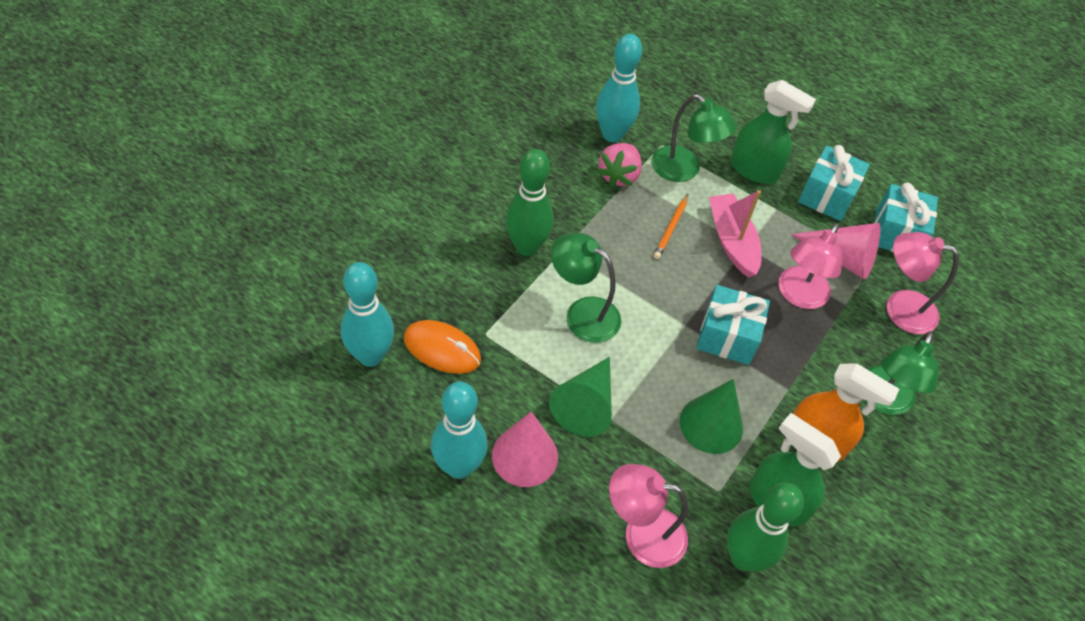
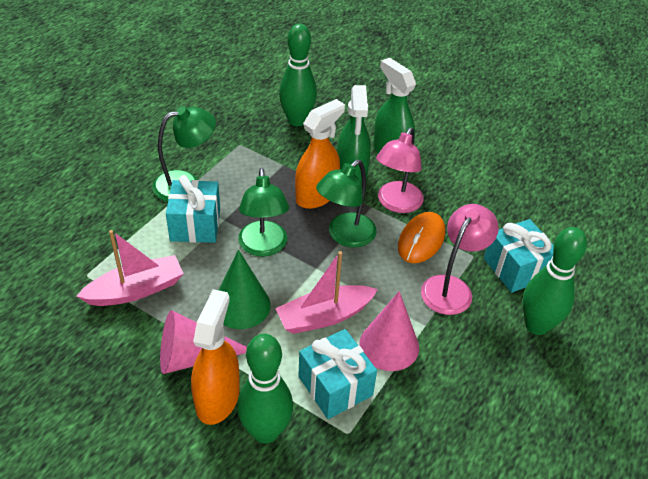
green bowling pin: 2 -> 3
green cone: 2 -> 1
orange pencil: 1 -> 0
orange spray bottle: 1 -> 2
pink boat: 1 -> 2
pink lamp: 3 -> 2
pink strawberry: 1 -> 0
turquoise bowling pin: 3 -> 0

